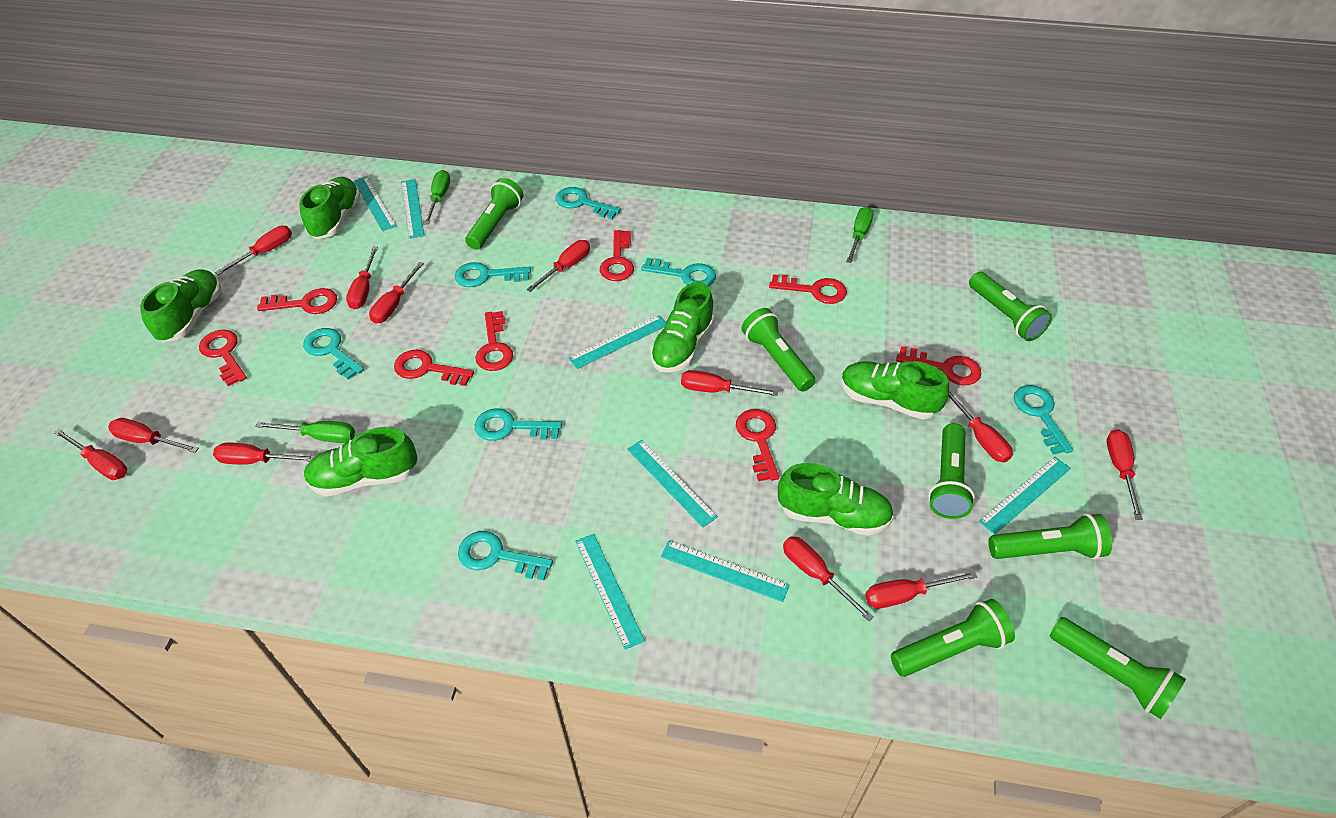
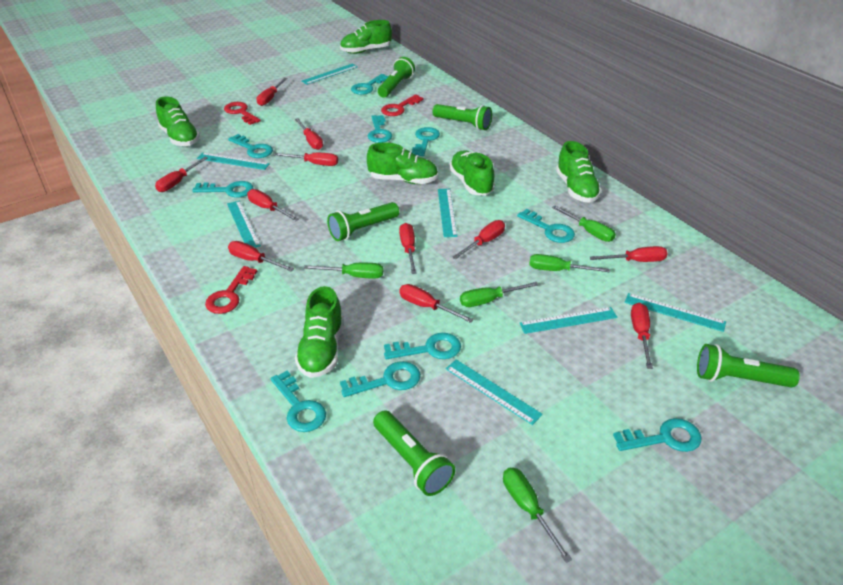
green flashlight: 7 -> 5
green screwdriver: 3 -> 5
red key: 8 -> 3
red screwdriver: 12 -> 11
turquoise key: 7 -> 10

